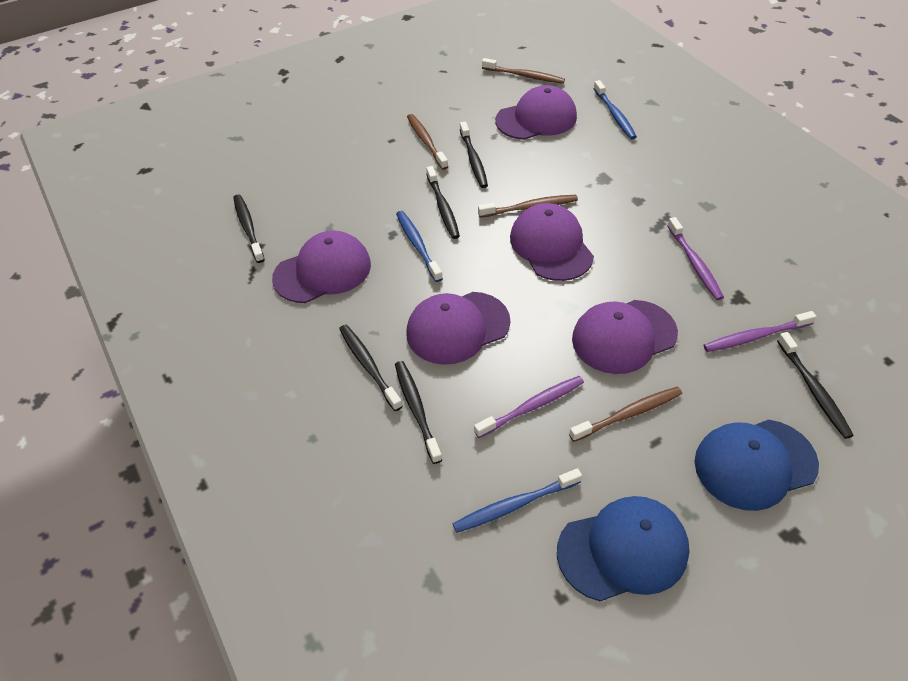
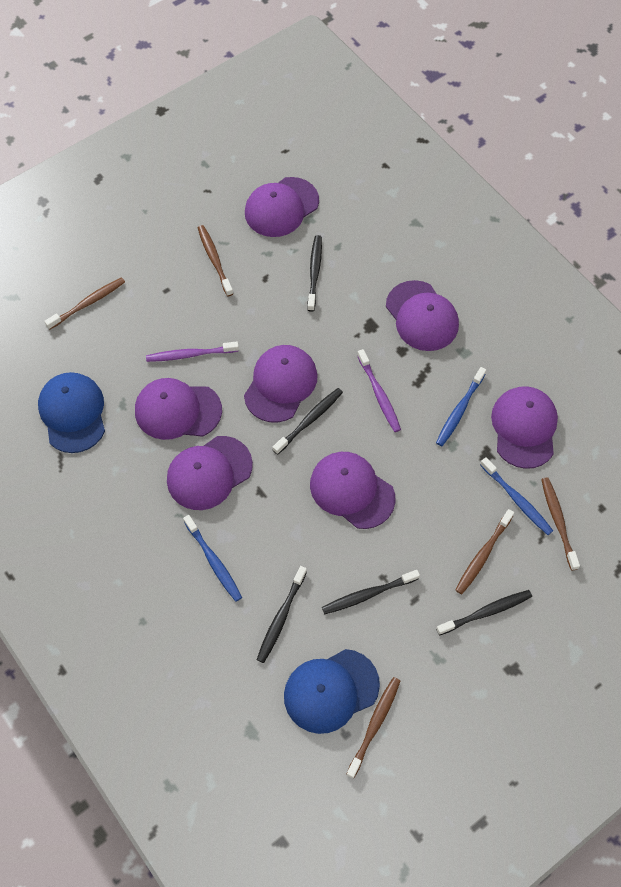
black toothbrush: 6 -> 5
brown toothbrush: 4 -> 5
purple cap: 5 -> 7
purple toothbrush: 3 -> 2

